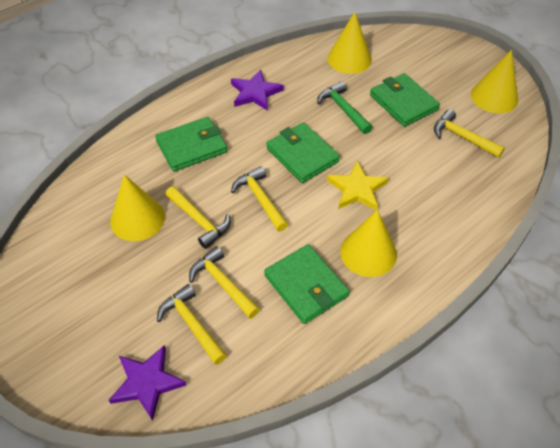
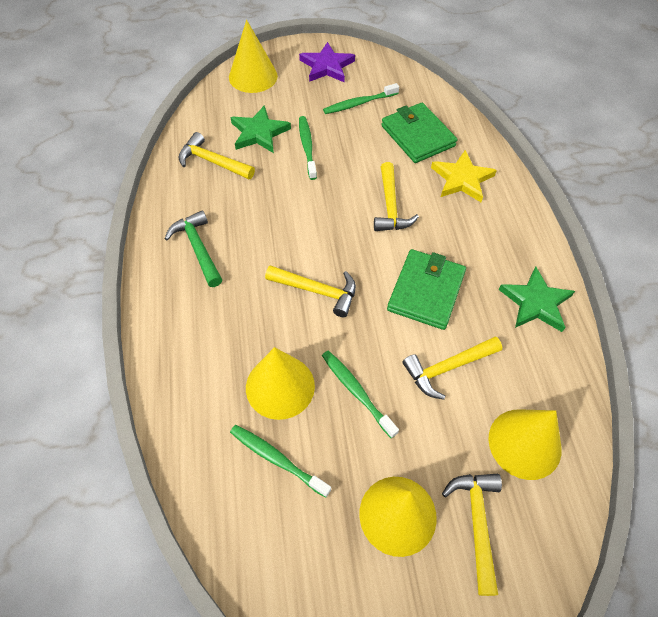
green star: 0 -> 2
green toothbrush: 0 -> 4
green wallet: 4 -> 2
purple star: 2 -> 1

